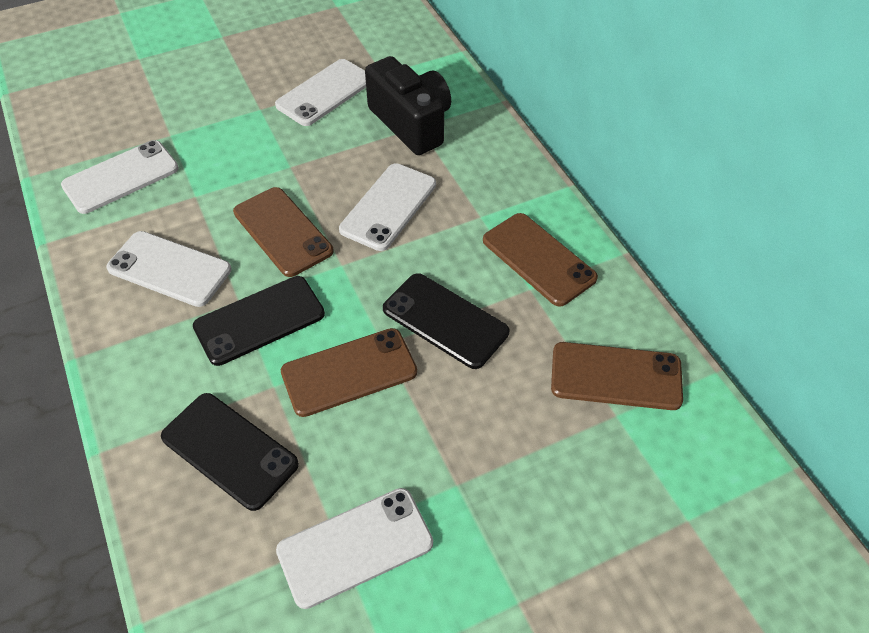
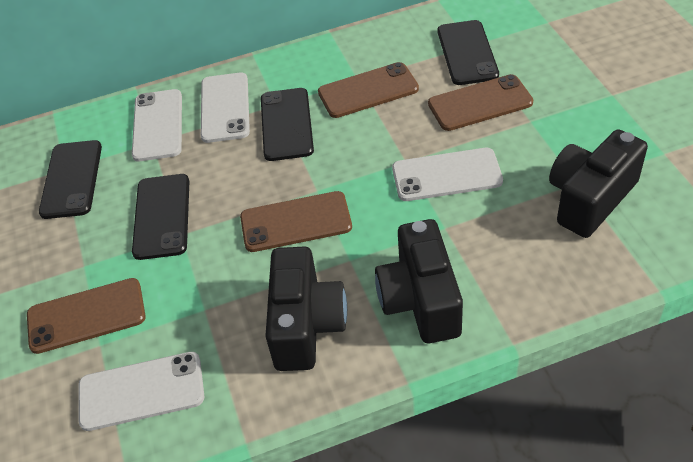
black camera: 1 -> 3
black phone: 3 -> 4
white phone: 5 -> 4

